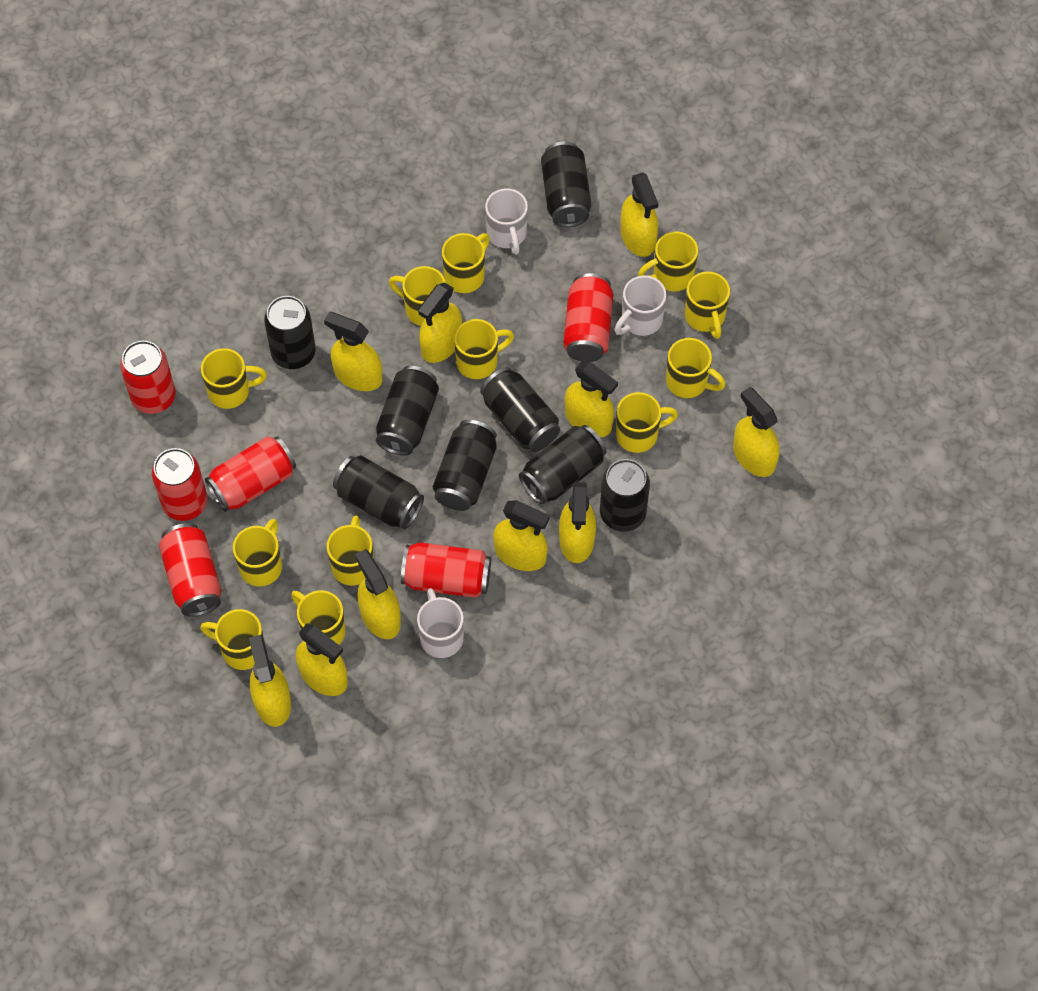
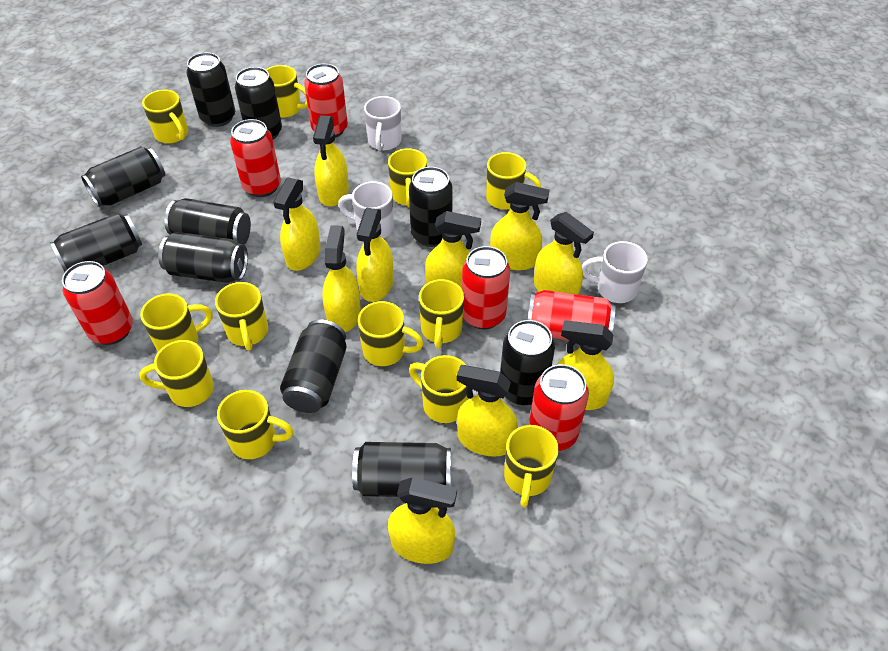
black can: 8 -> 10

